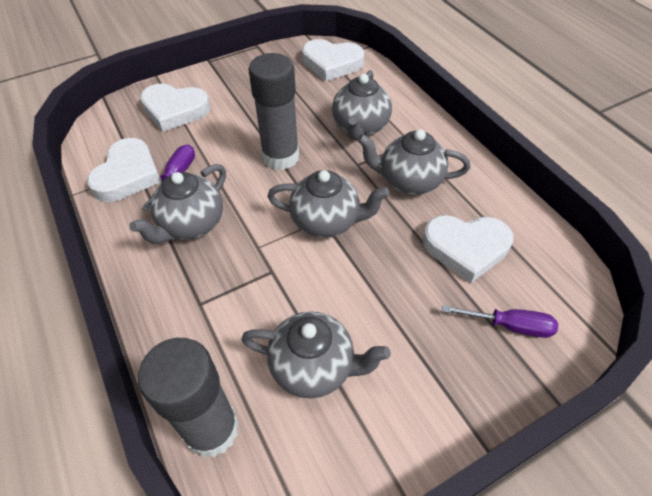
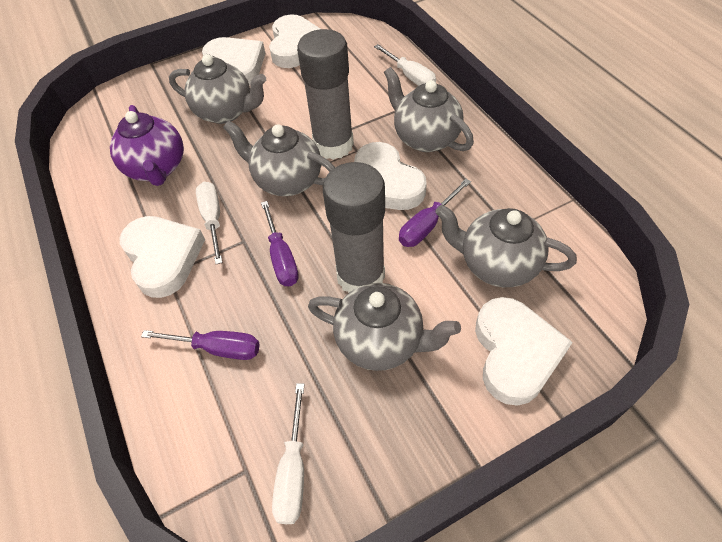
purple screwdriver: 2 -> 3
purple teapot: 0 -> 1
white heart: 4 -> 5
white screwdriver: 0 -> 3

